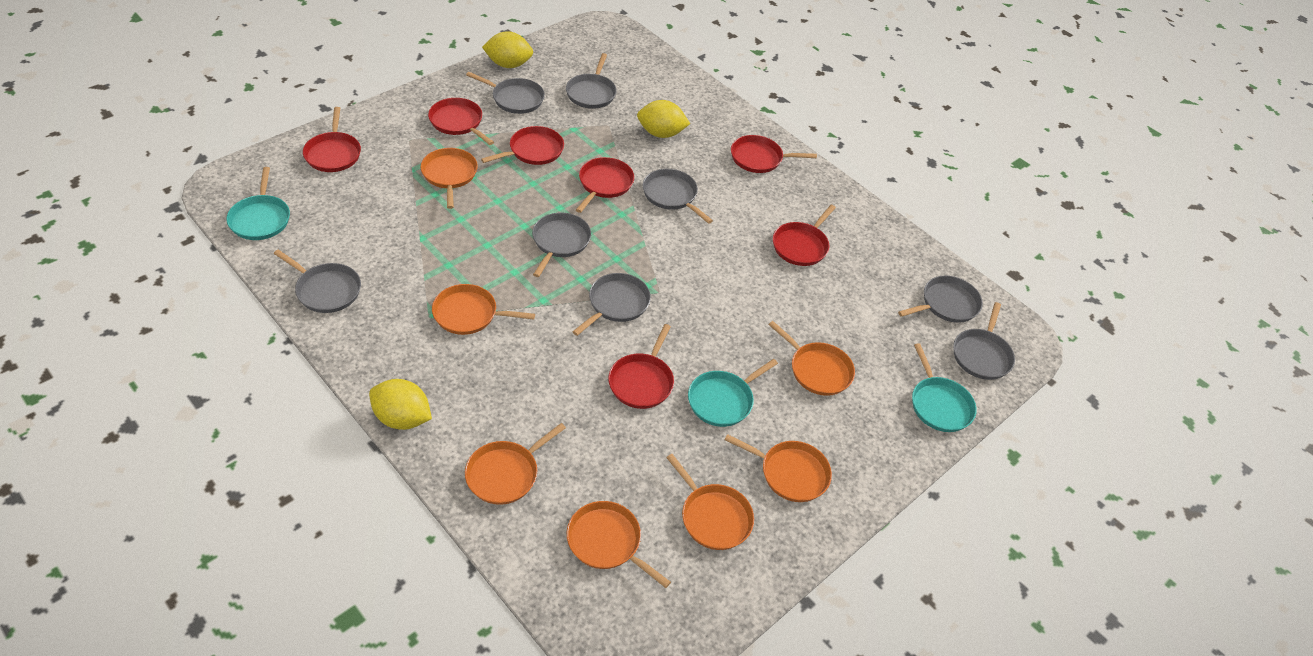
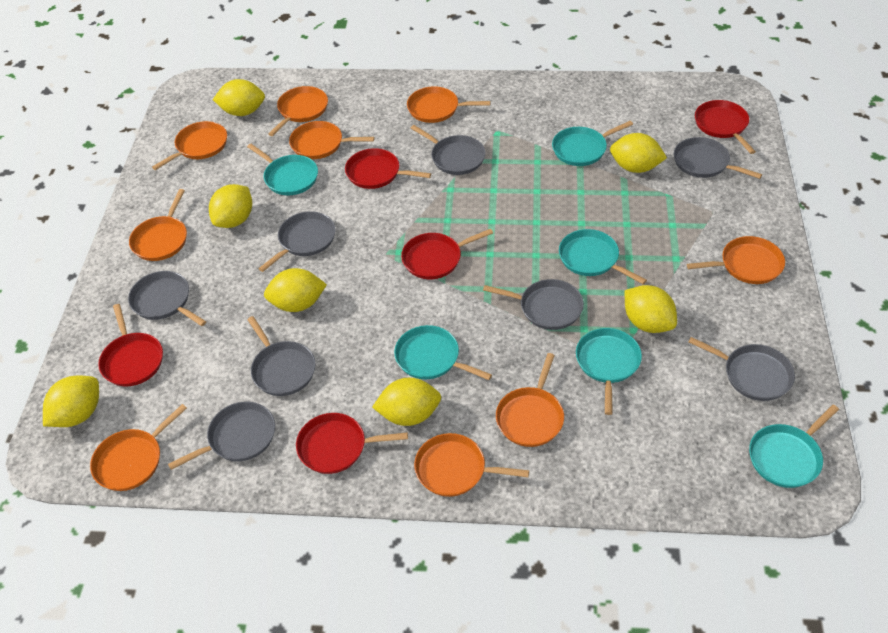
orange pan: 7 -> 9
red pan: 7 -> 5
turquoise pan: 3 -> 6
yellow lemon: 3 -> 7

